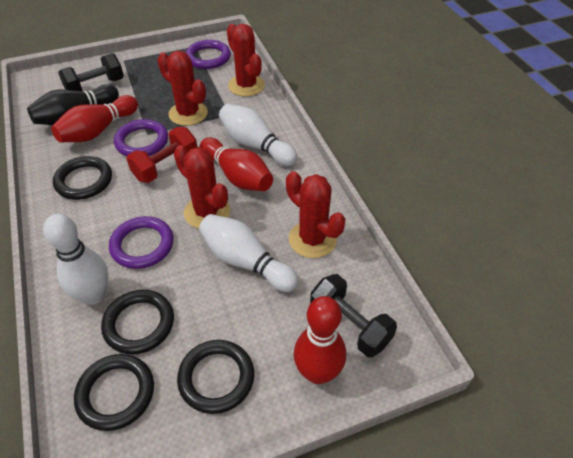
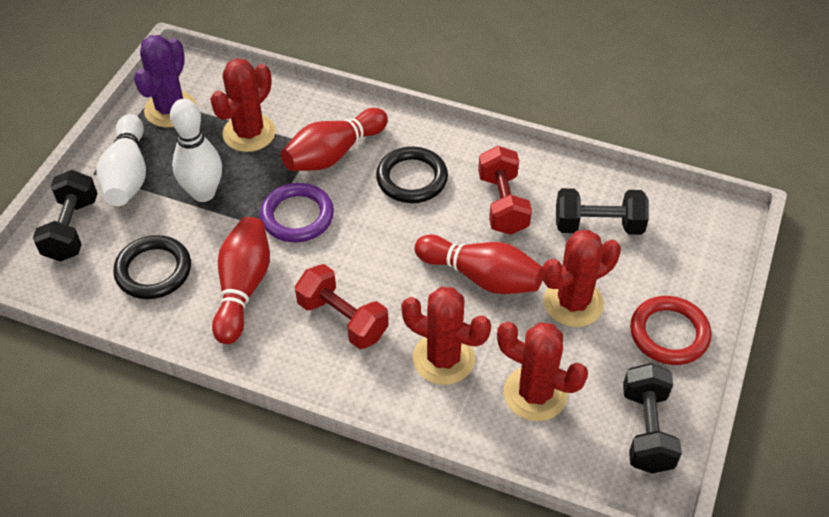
black bowling pin: 1 -> 0
black dumbbell: 2 -> 3
black ring: 4 -> 2
purple cactus: 0 -> 1
purple ring: 3 -> 1
red dumbbell: 1 -> 2
red ring: 0 -> 1
white bowling pin: 3 -> 2

